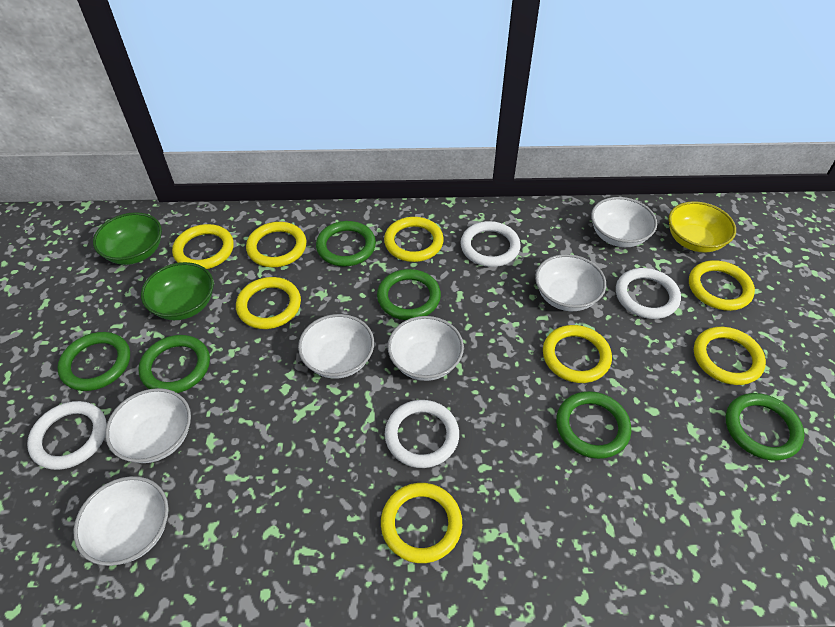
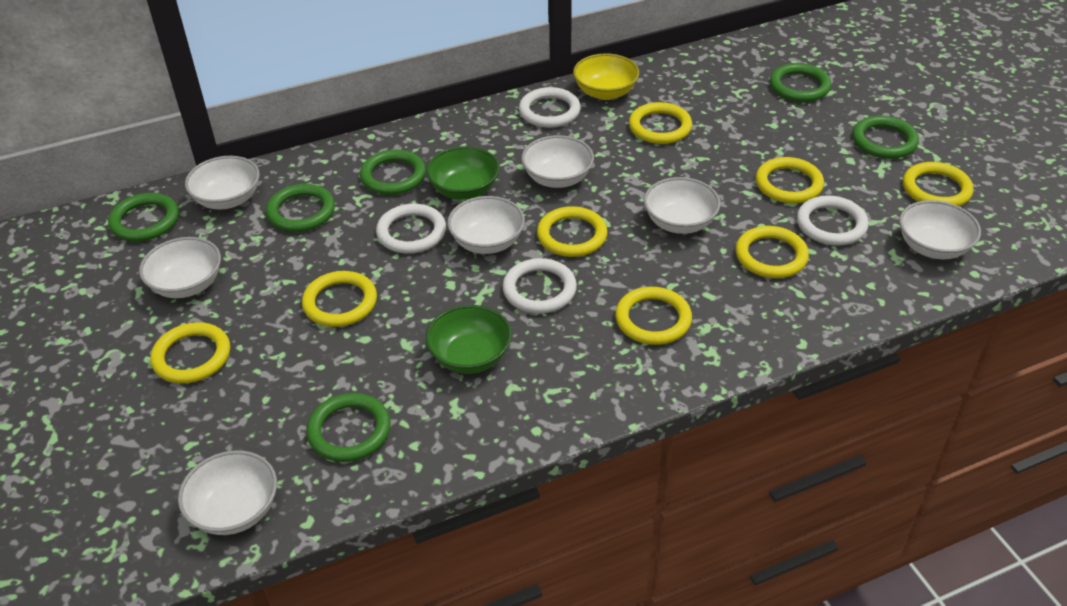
white bowl: 6 -> 7

